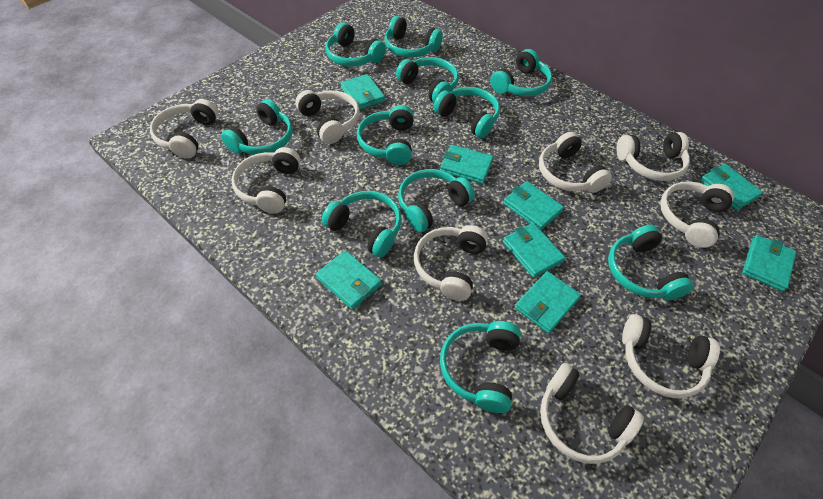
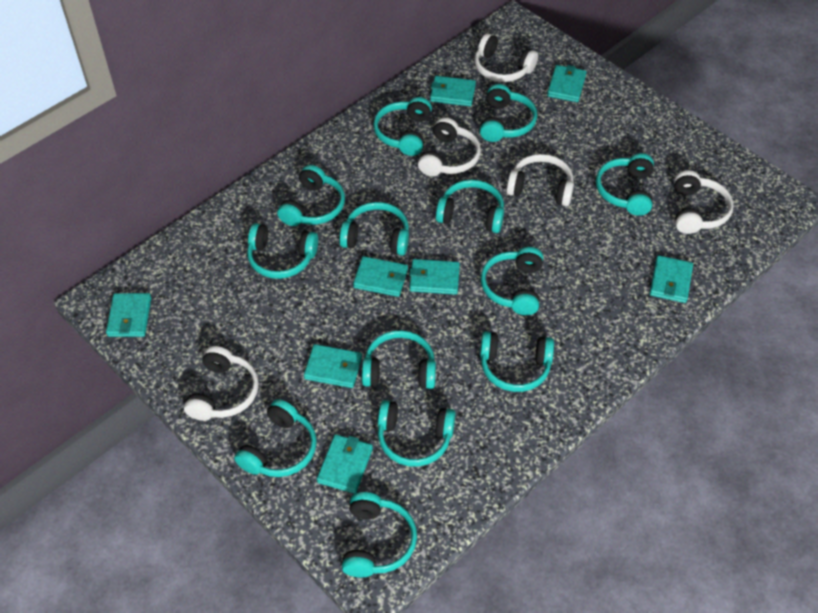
turquoise headphones: 11 -> 13
white headphones: 9 -> 5

